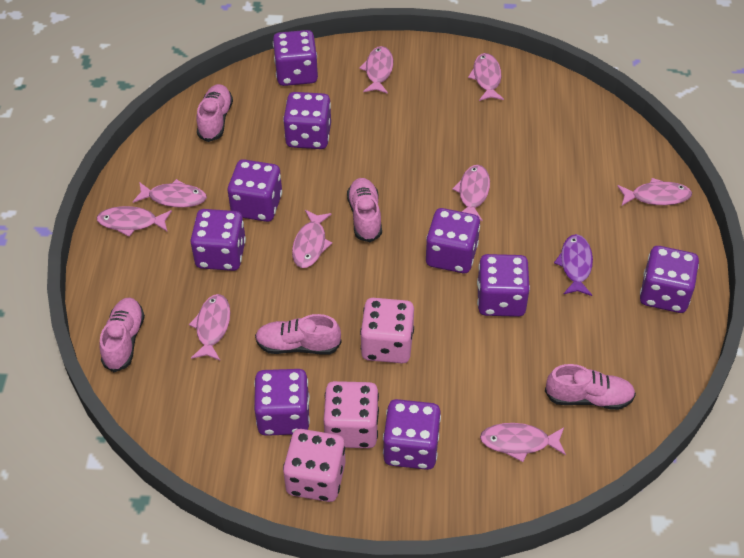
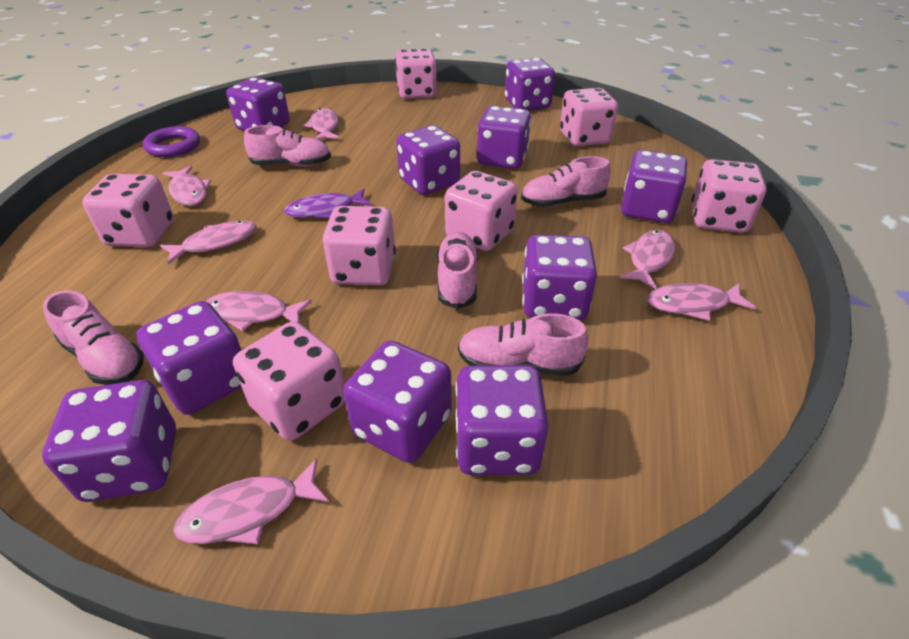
pink dice: 3 -> 7
pink fish: 9 -> 7
purple dice: 9 -> 10
purple ring: 0 -> 1

